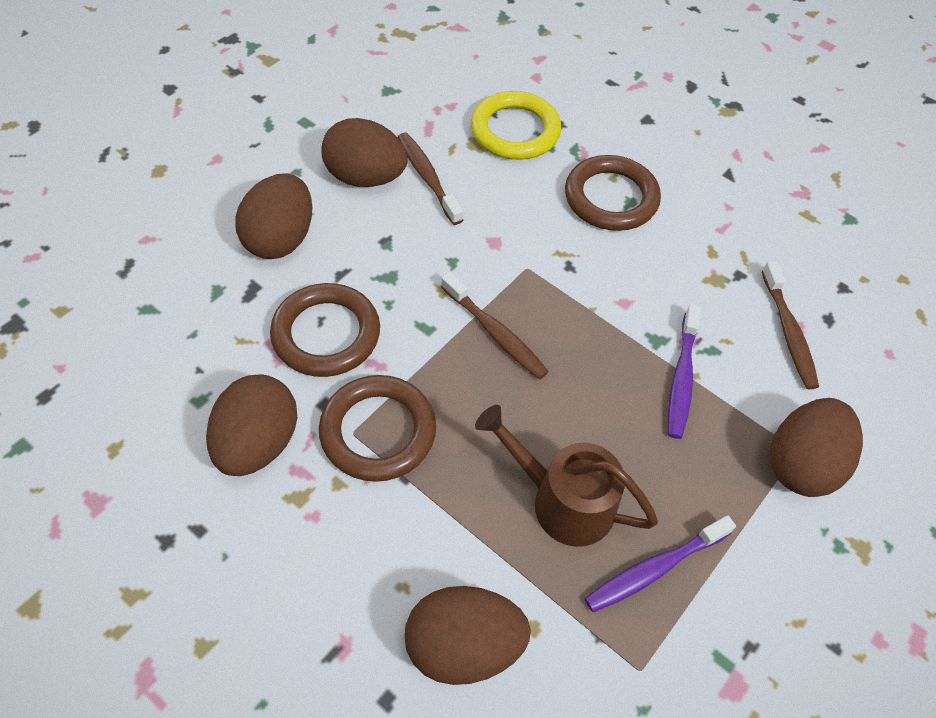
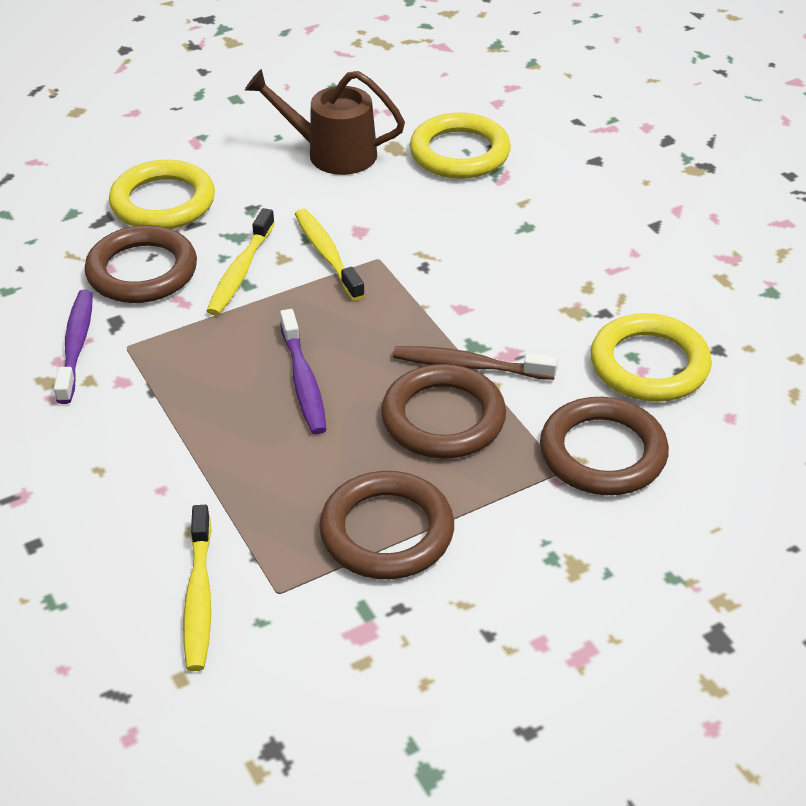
brown egg: 5 -> 0
brown ring: 3 -> 4
brown toothbrush: 3 -> 1
yellow ring: 1 -> 3
yellow toothbrush: 0 -> 3

